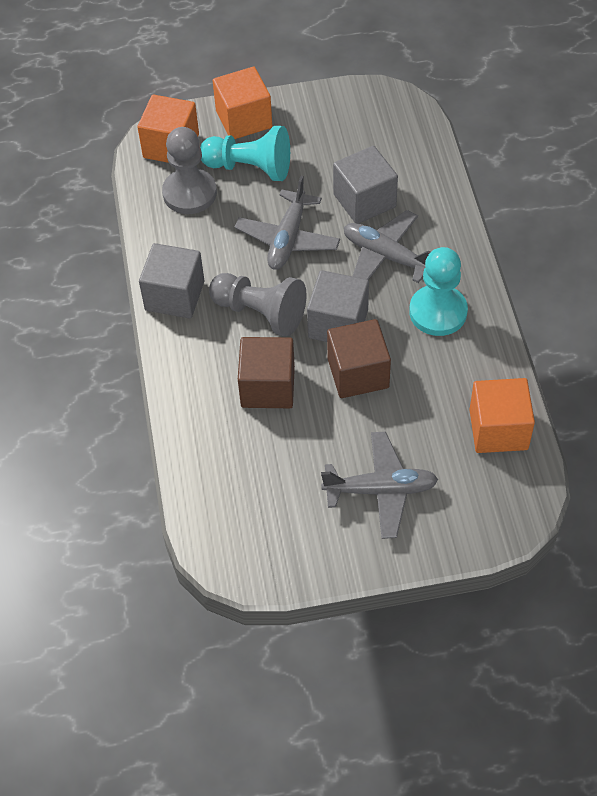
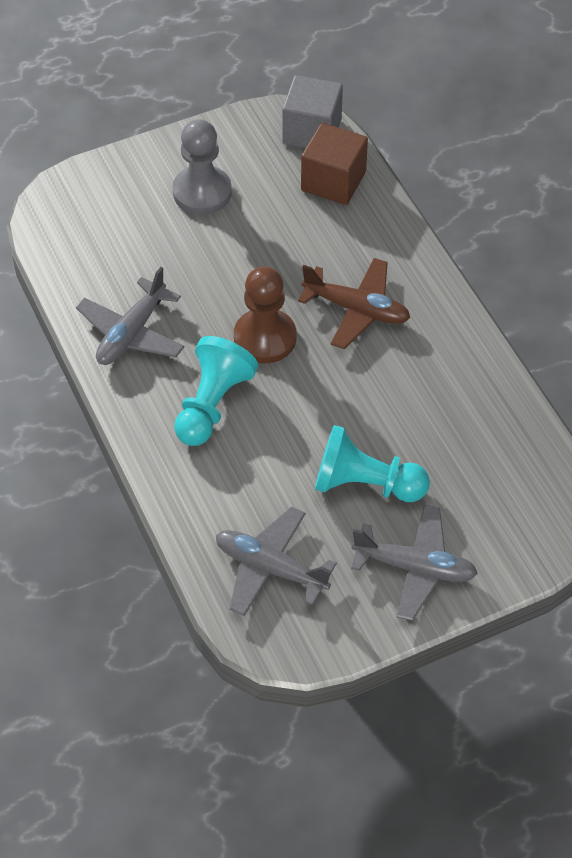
brown cube: 2 -> 1
brown pawn: 0 -> 1
brown plane: 0 -> 1
grey cube: 3 -> 1
grey pawn: 2 -> 1
orange cube: 3 -> 0

